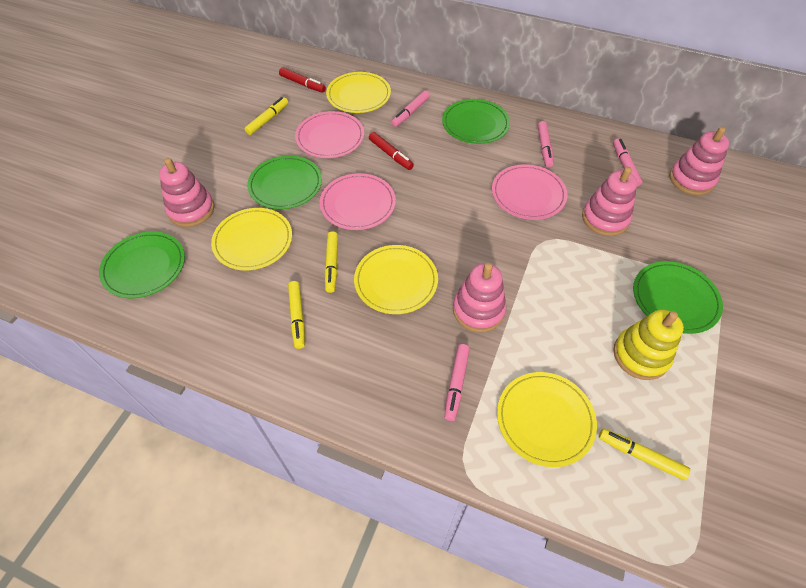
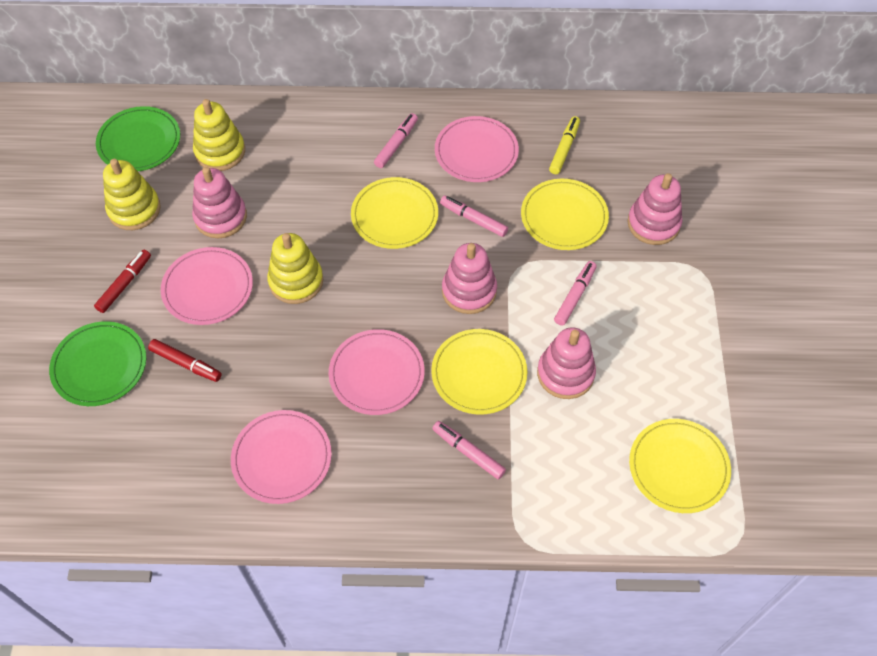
green plate: 4 -> 2
pink plate: 3 -> 4
yellow marker: 4 -> 1
yellow stacking toy: 1 -> 3

